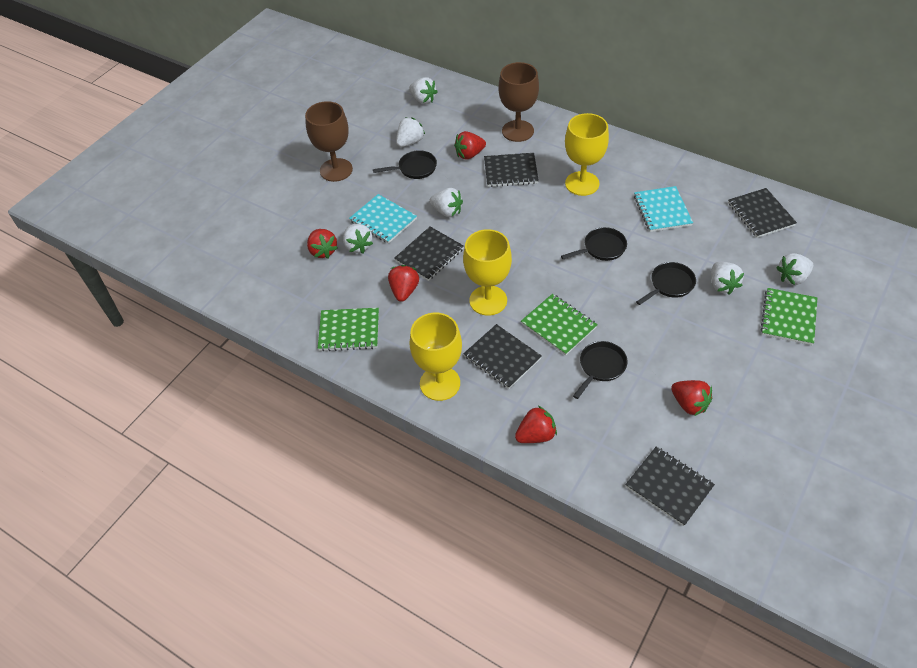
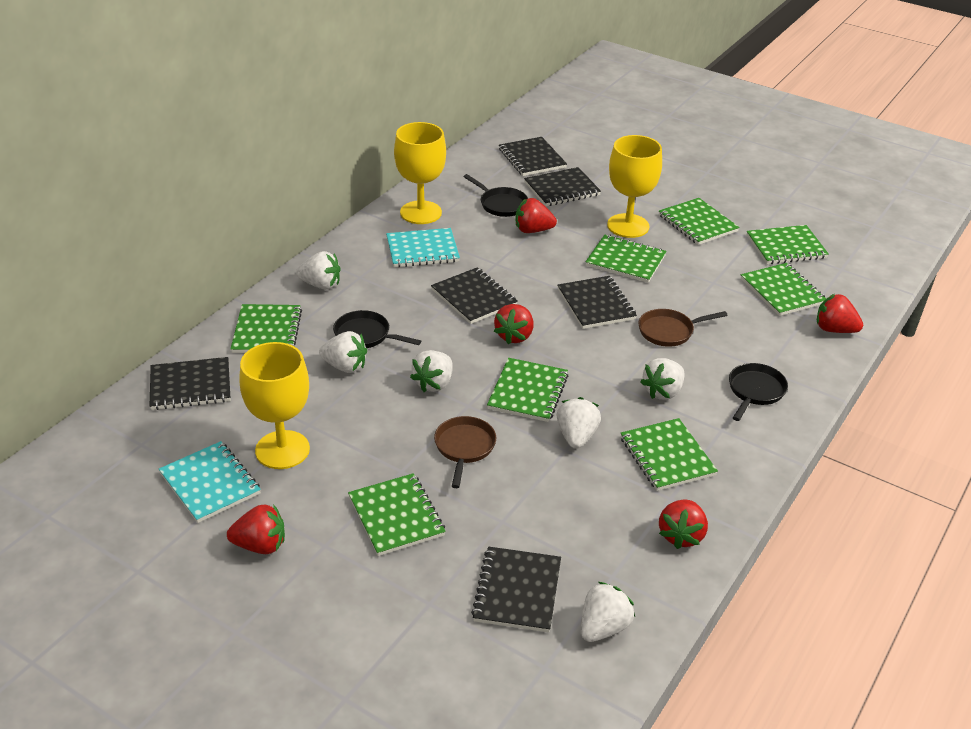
black notebook: 5 -> 6
black pan: 4 -> 3
brown goblet: 2 -> 0
brown pan: 0 -> 2
green notebook: 3 -> 8

